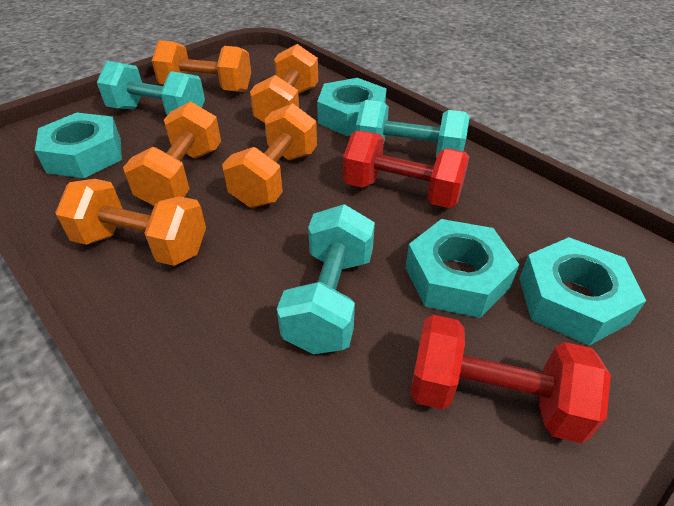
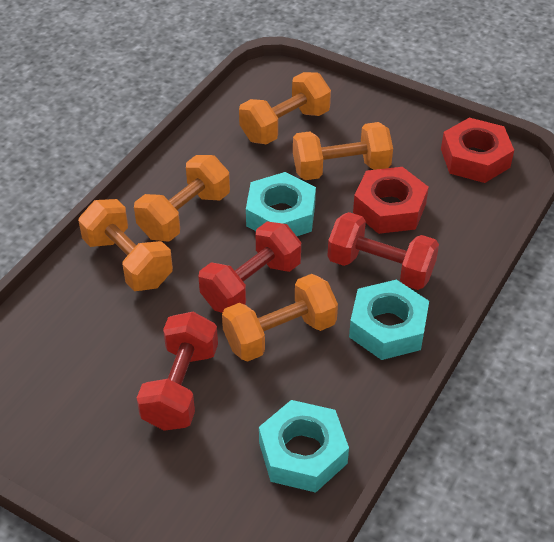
red dumbbell: 2 -> 3
red nut: 0 -> 2
turquoise dumbbell: 3 -> 0
turquoise nut: 4 -> 3

